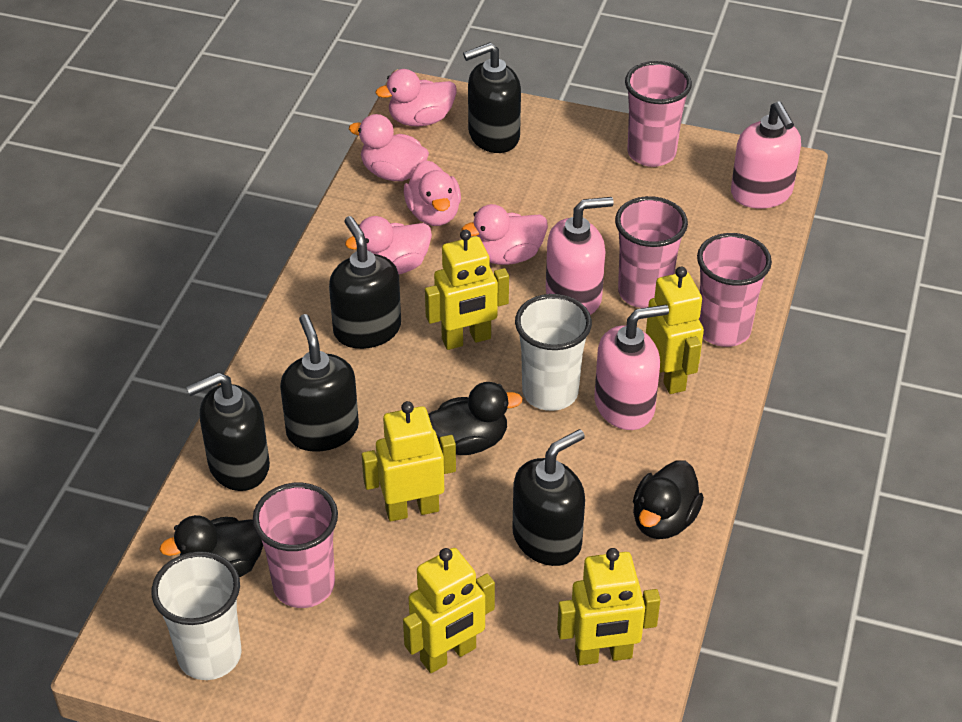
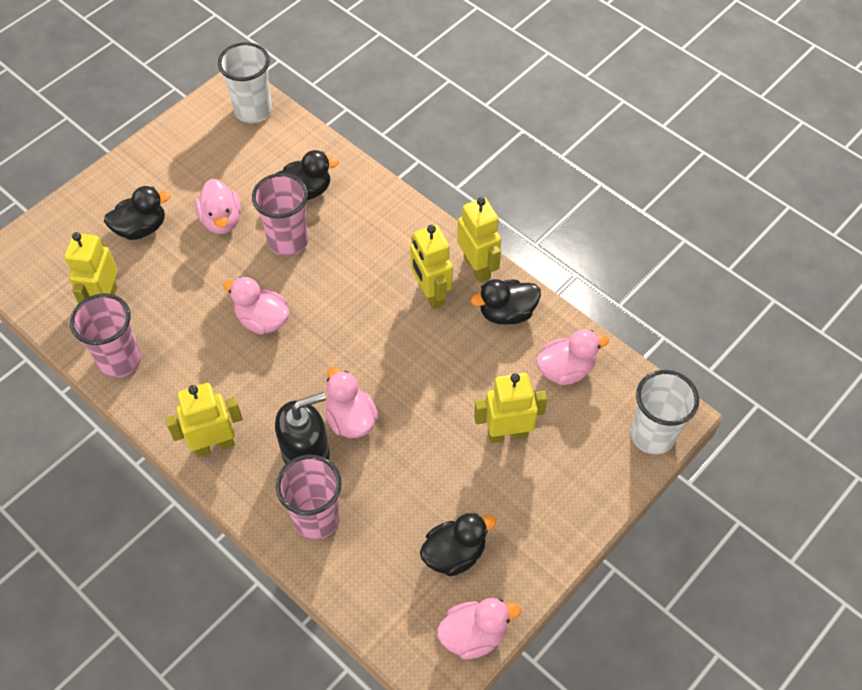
black duck: 3 -> 4
black soap dispenser: 5 -> 1
pink cup: 4 -> 3
pink soap dispenser: 3 -> 0

